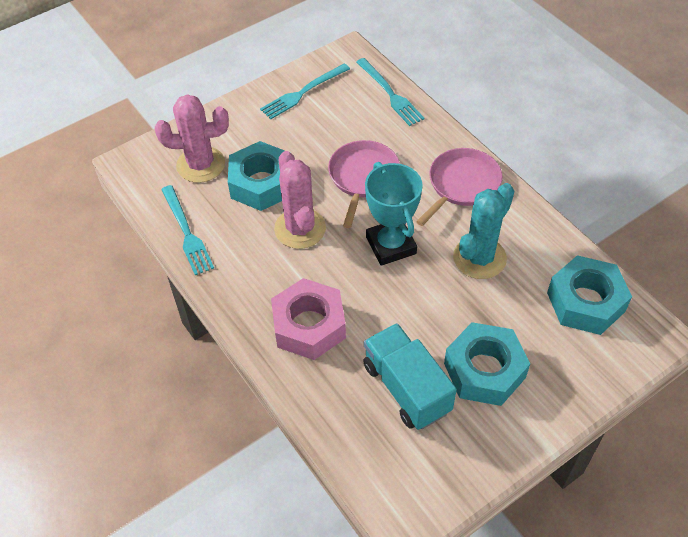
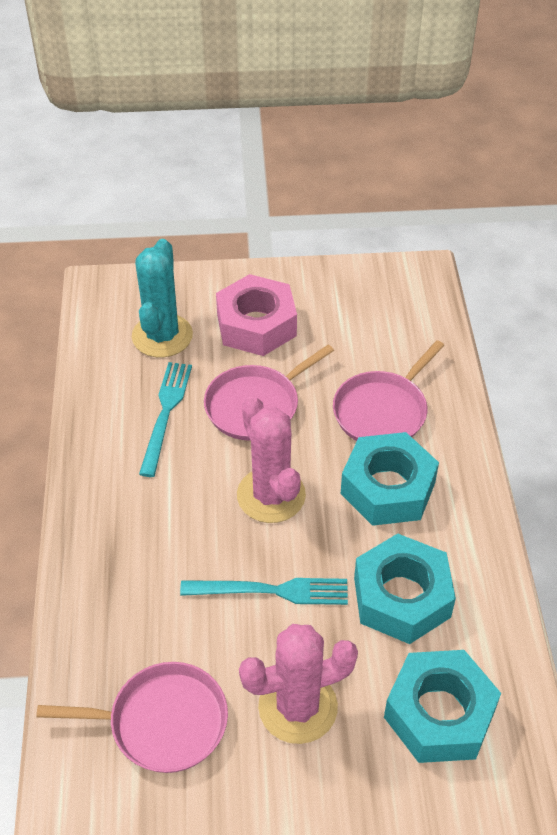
pink pan: 2 -> 3
turquoise fork: 3 -> 2
turquoise trophy: 1 -> 0
turquoise truck: 1 -> 0

